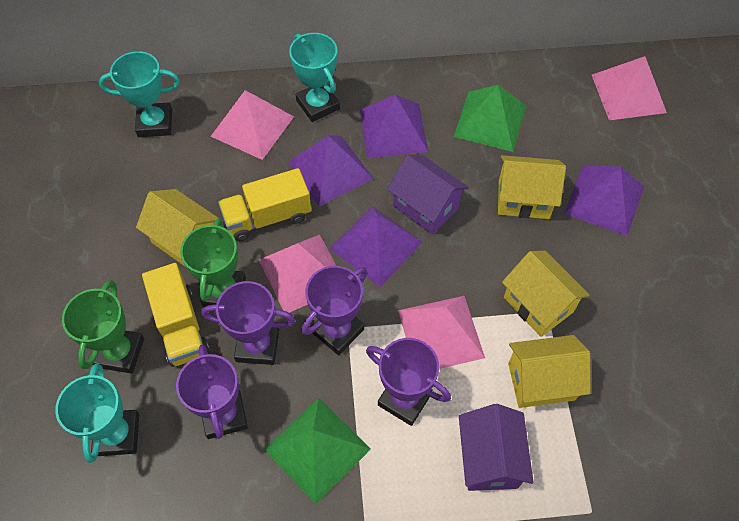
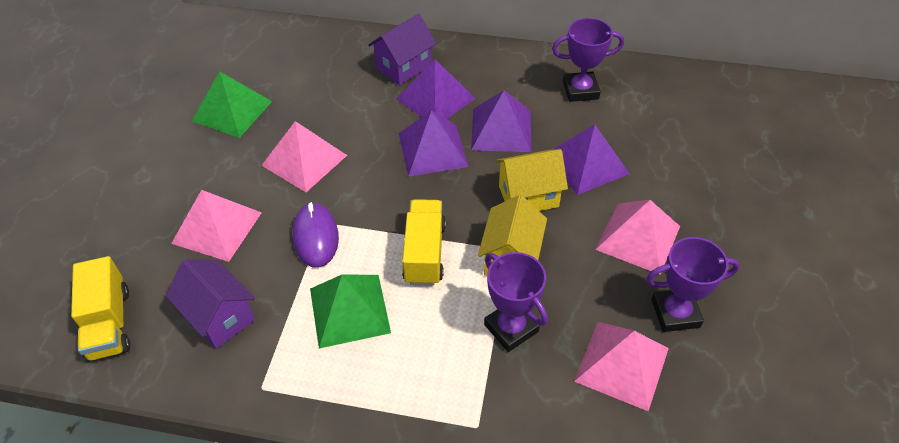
green trophy: 2 -> 0
purple mouse: 0 -> 1
purple trophy: 4 -> 3
turquoise trophy: 3 -> 0
yellow house: 4 -> 2

